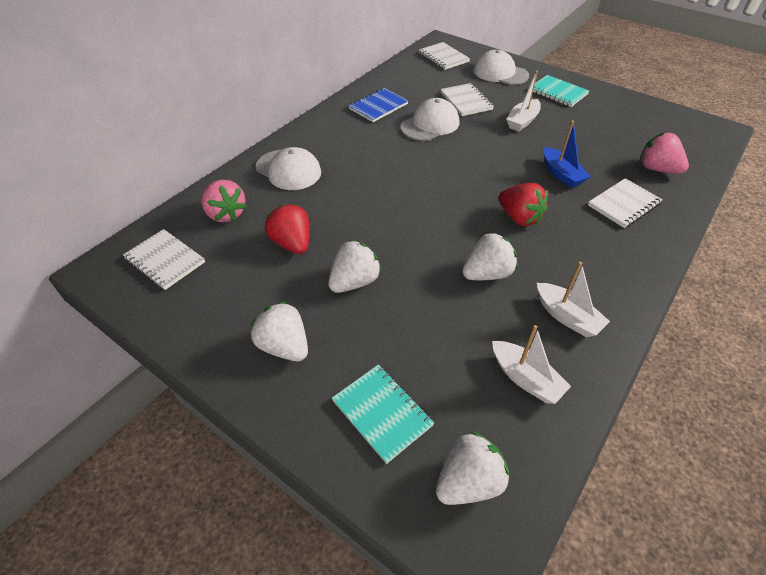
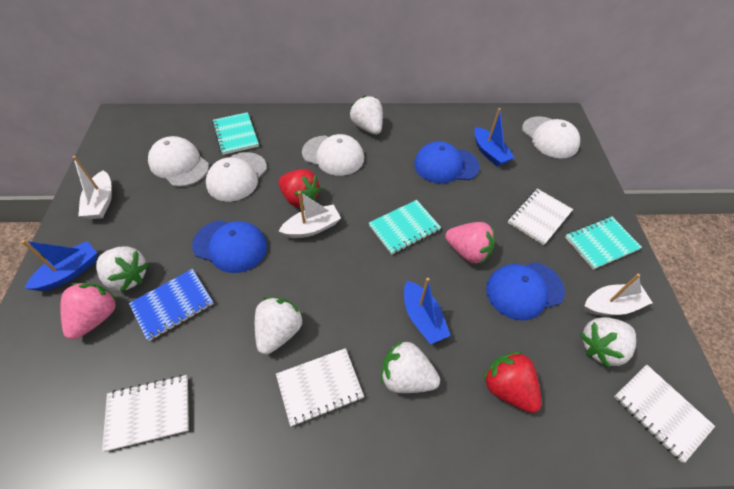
blue boat: 1 -> 3
blue cap: 0 -> 3
turquoise notebook: 2 -> 3
white cap: 3 -> 4
white strawberry: 4 -> 5

